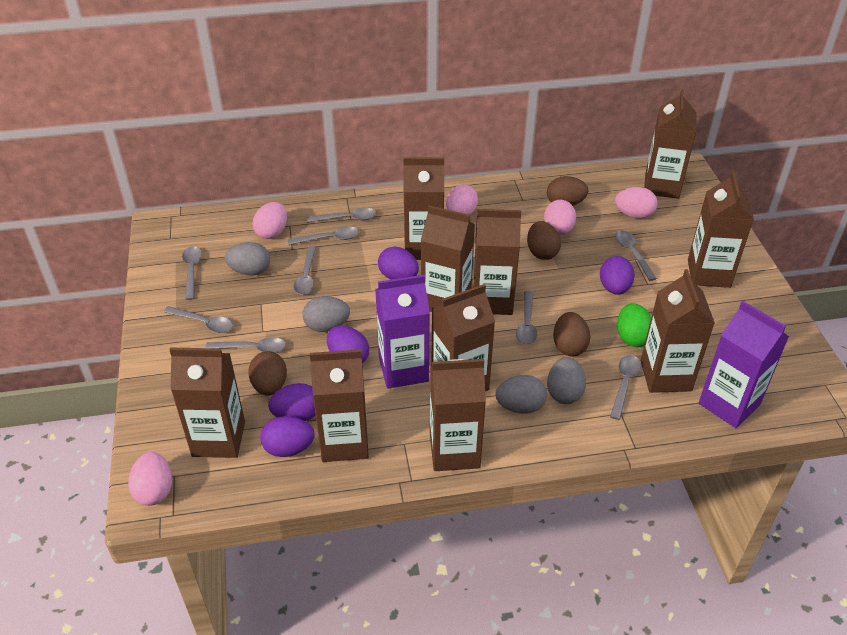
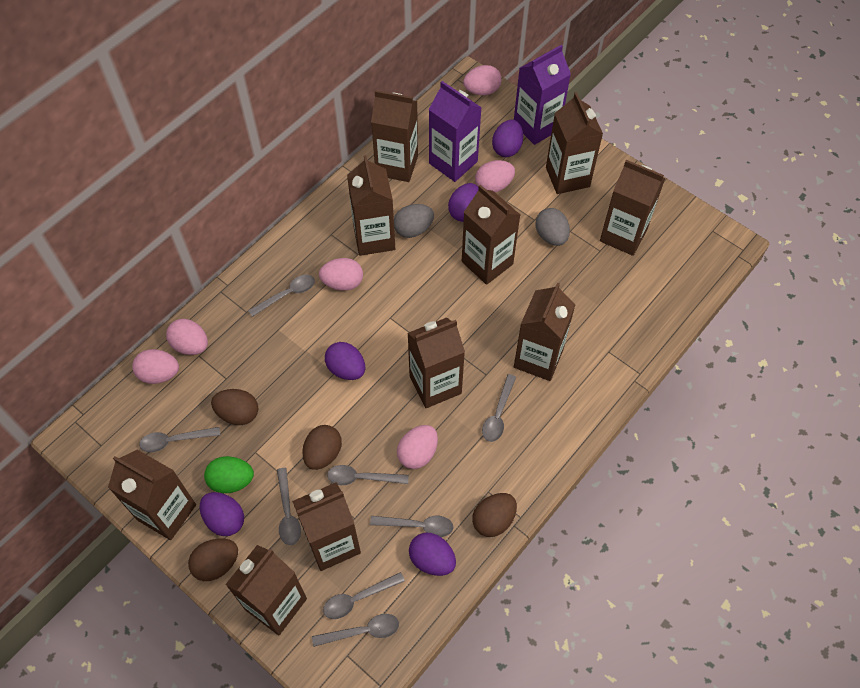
grey egg: 4 -> 2
grey spoon: 9 -> 8
pink egg: 5 -> 6

